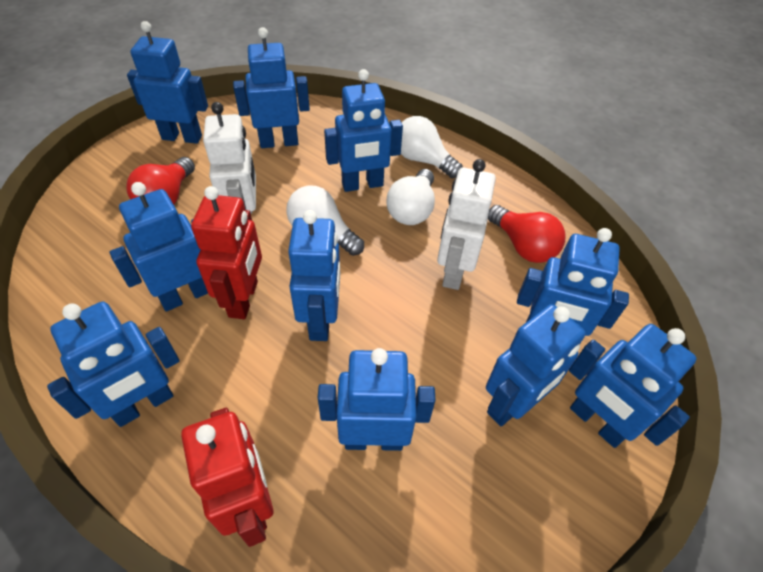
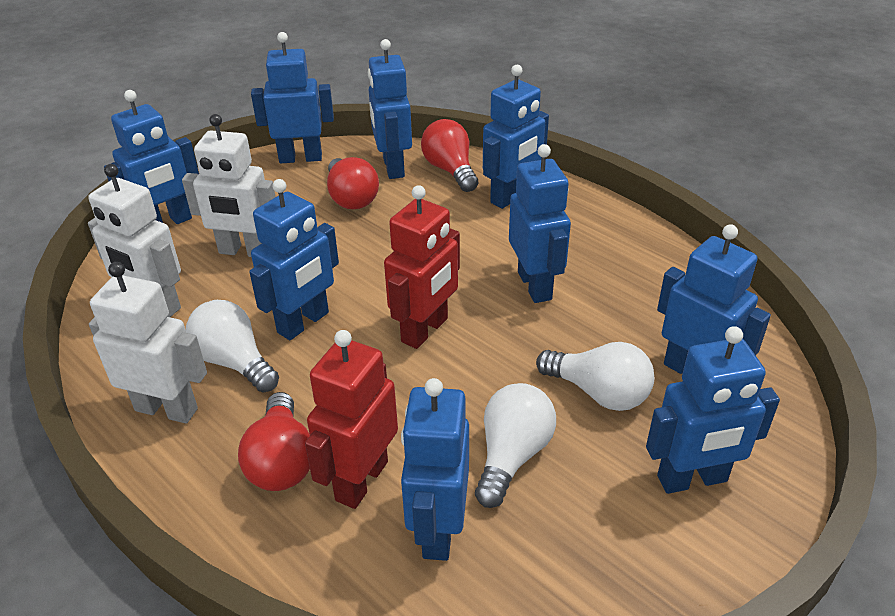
blue robot: 10 -> 9
red light bulb: 2 -> 3
white robot: 2 -> 3

